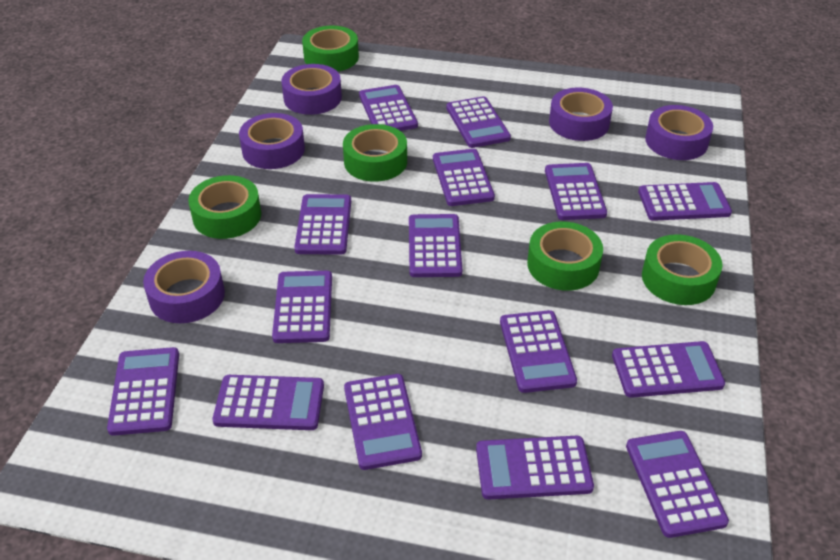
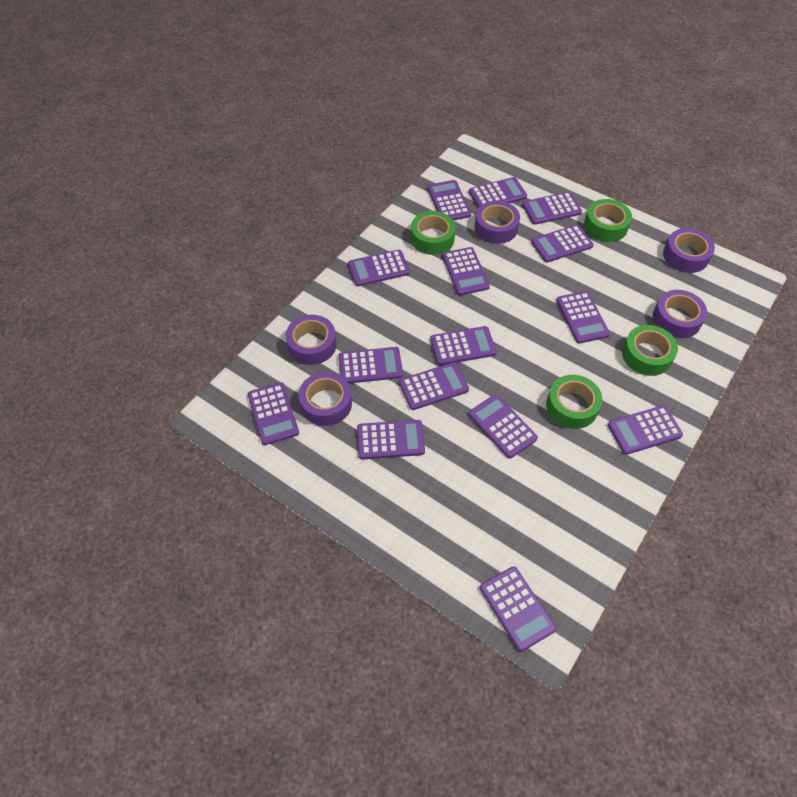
green tape: 5 -> 4

